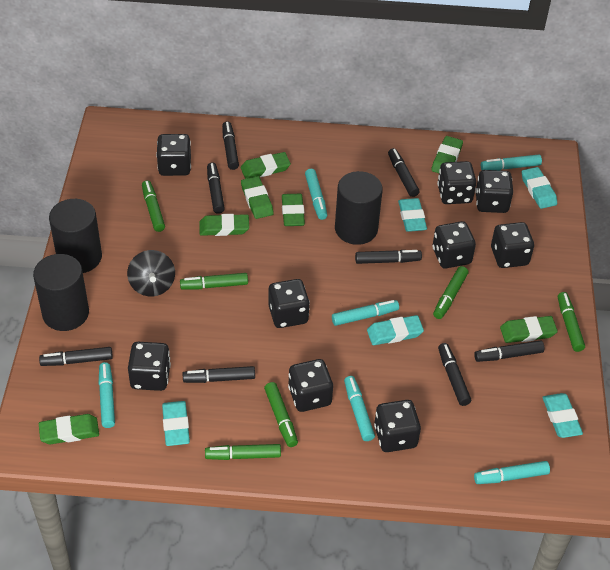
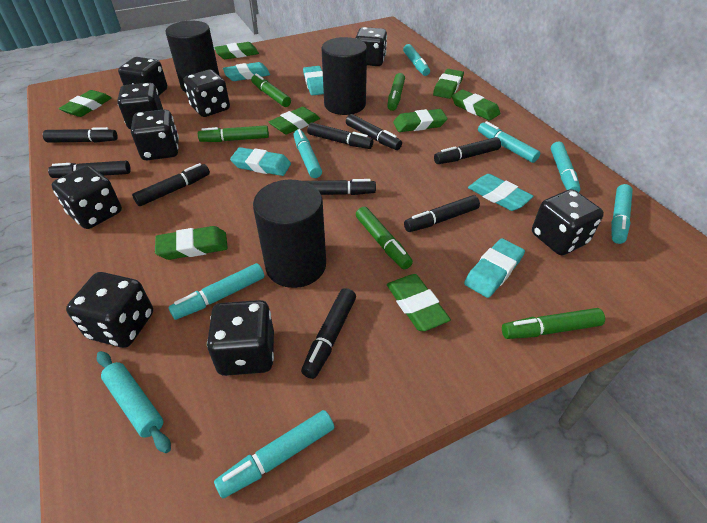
black marker: 8 -> 9
black spinning top: 1 -> 0
green eraser: 7 -> 8
green marker: 6 -> 5
turquoise marker: 6 -> 7
turquoise rolling pin: 0 -> 1

